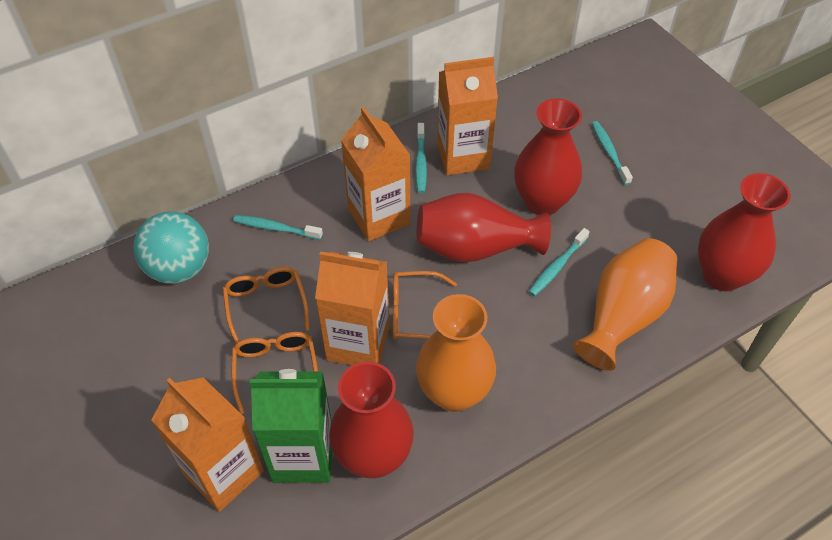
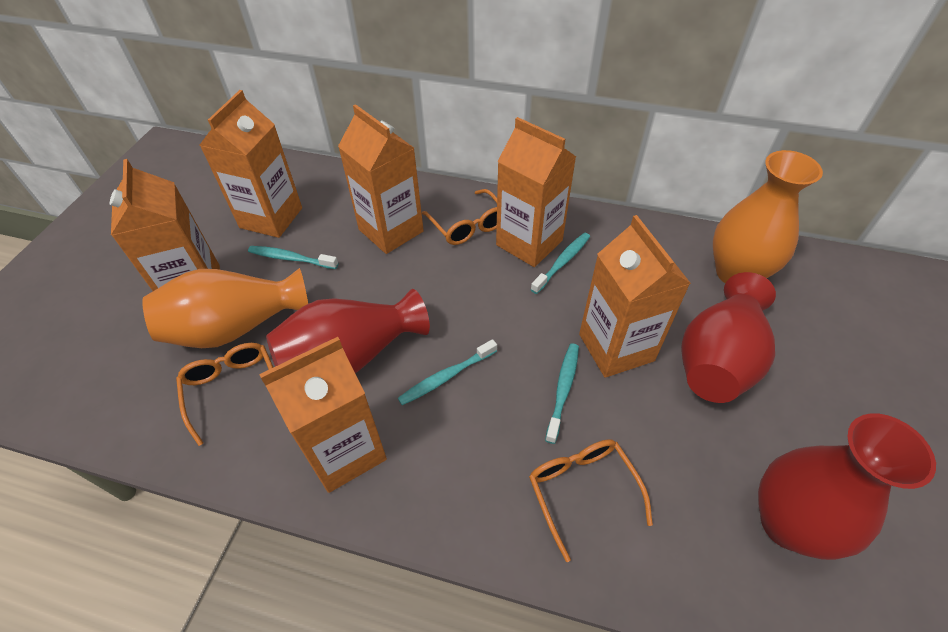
green carton: 1 -> 0
orange carton: 4 -> 6
red vase: 4 -> 3
turquoise ball: 1 -> 0

